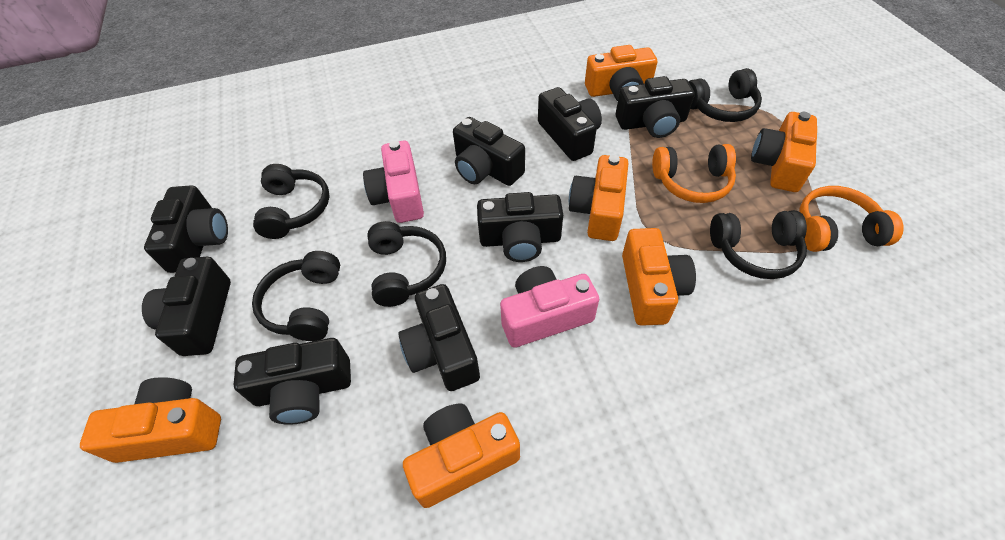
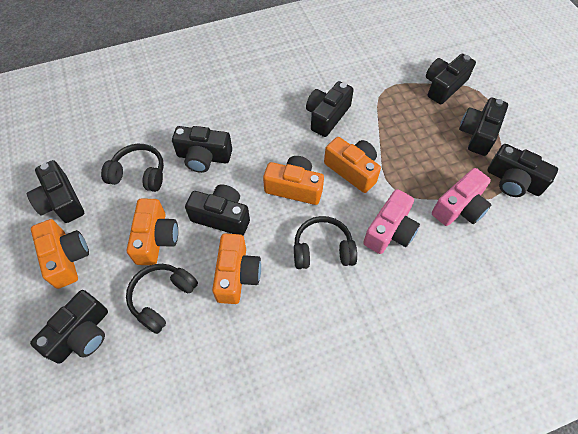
black headphones: 5 -> 3
orange camera: 6 -> 5
orange headphones: 2 -> 0

